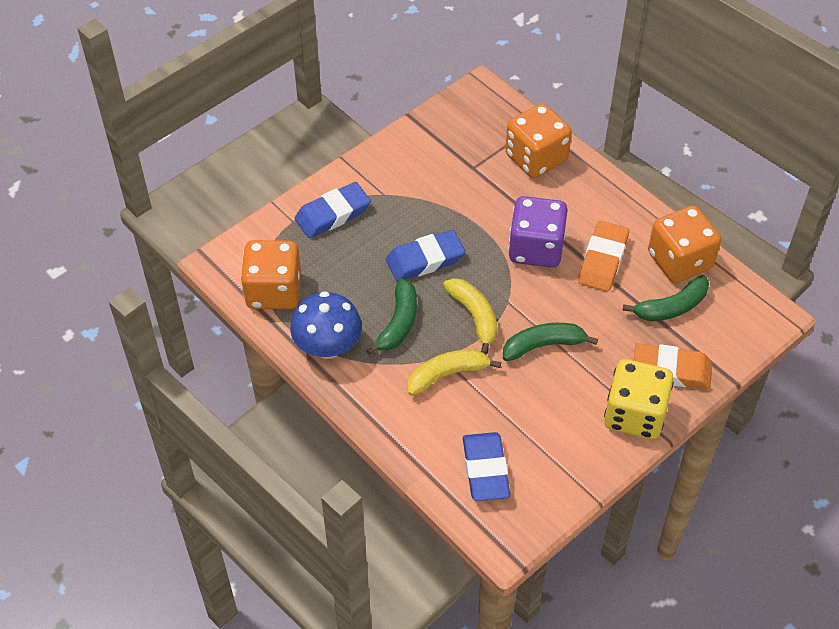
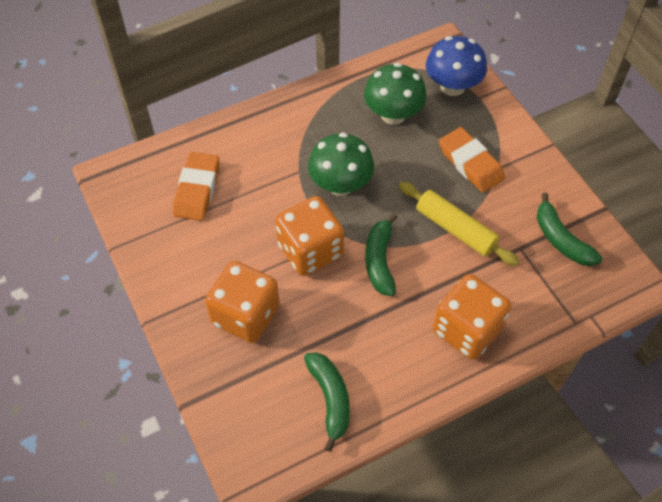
blue eraser: 3 -> 0
green mushroom: 0 -> 2
purple dice: 1 -> 0
yellow banana: 2 -> 0
yellow dice: 1 -> 0
yellow rolling pin: 0 -> 1

